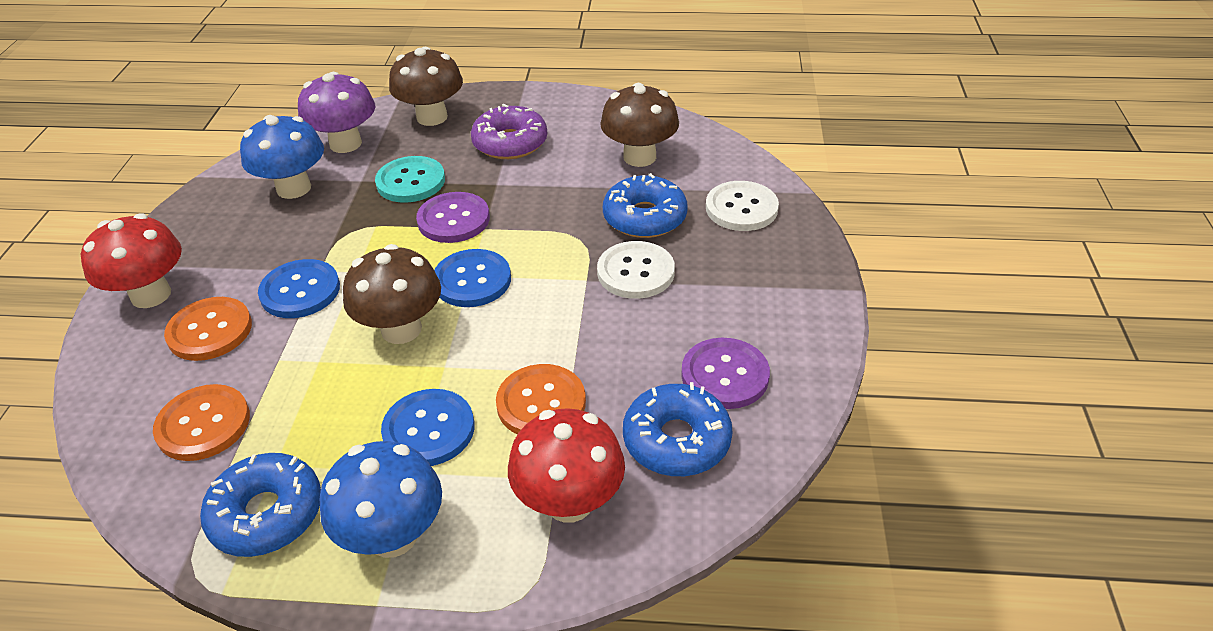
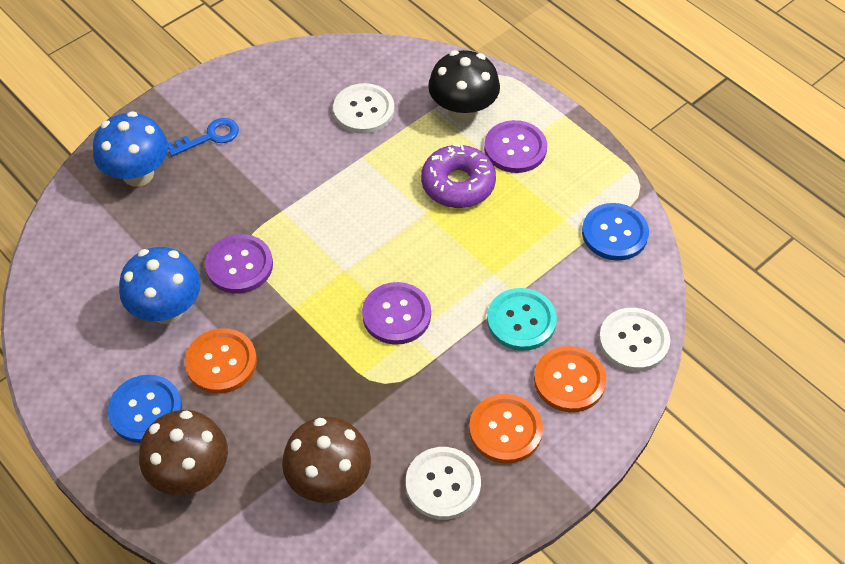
black mushroom: 0 -> 1
blue button: 3 -> 2
blue donut: 3 -> 0
blue key: 0 -> 1
brown mushroom: 3 -> 2
purple button: 2 -> 3
purple mushroom: 1 -> 0
red mushroom: 2 -> 0
white button: 2 -> 3

